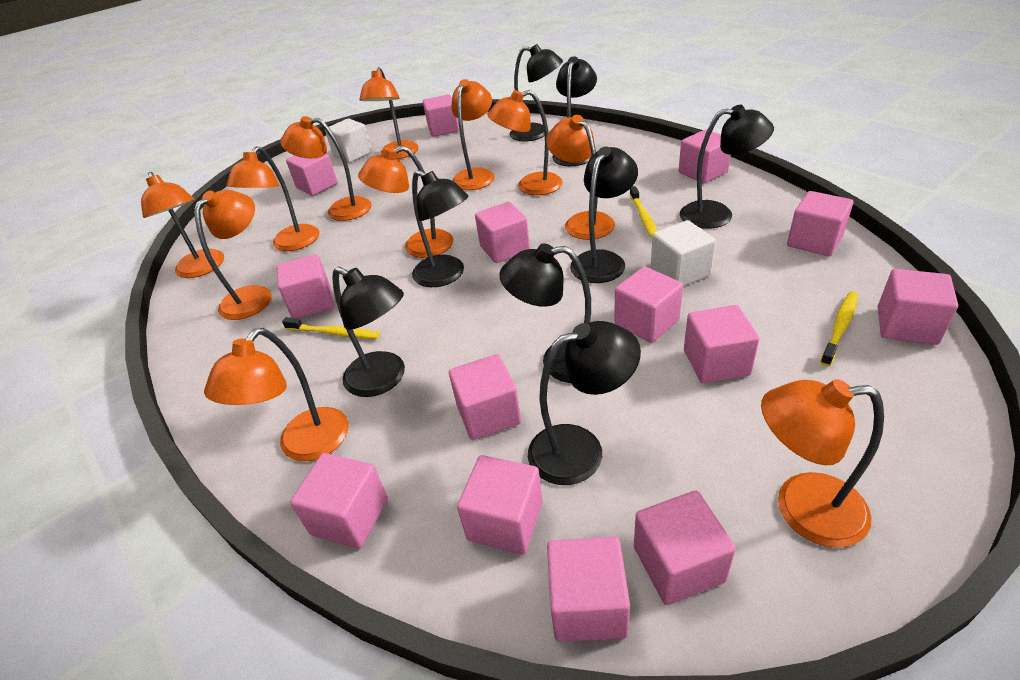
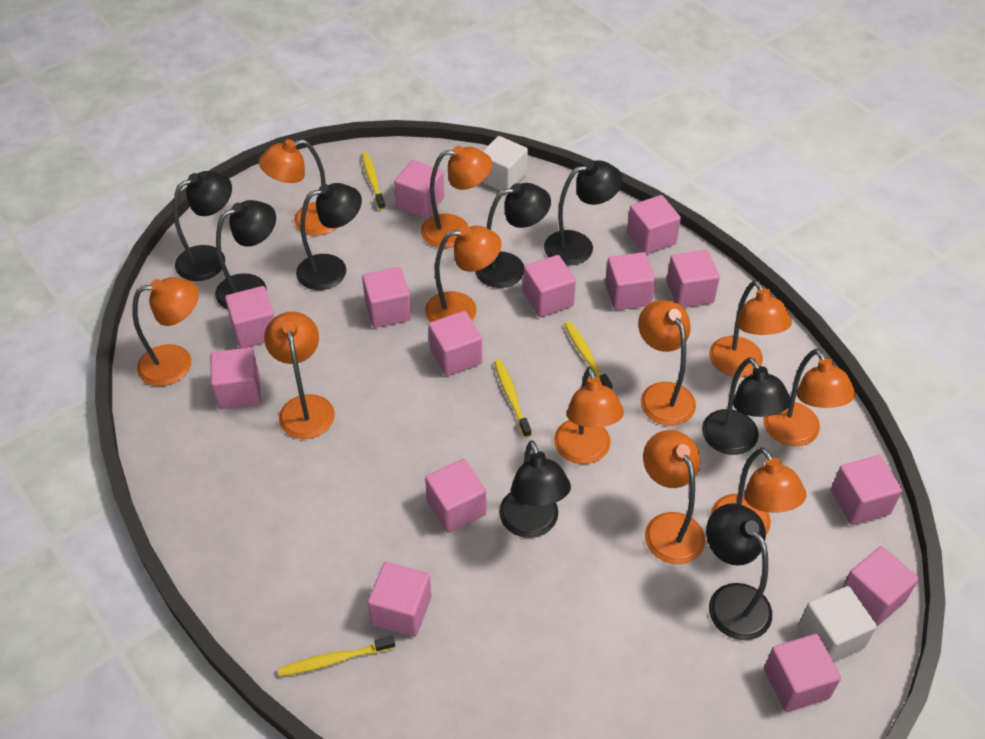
yellow toothbrush: 3 -> 4

